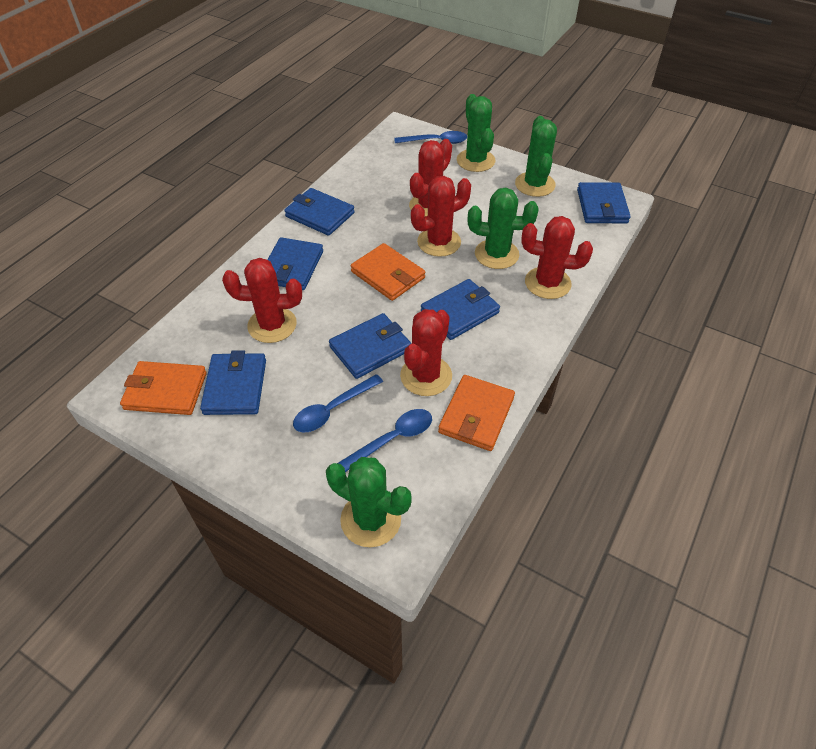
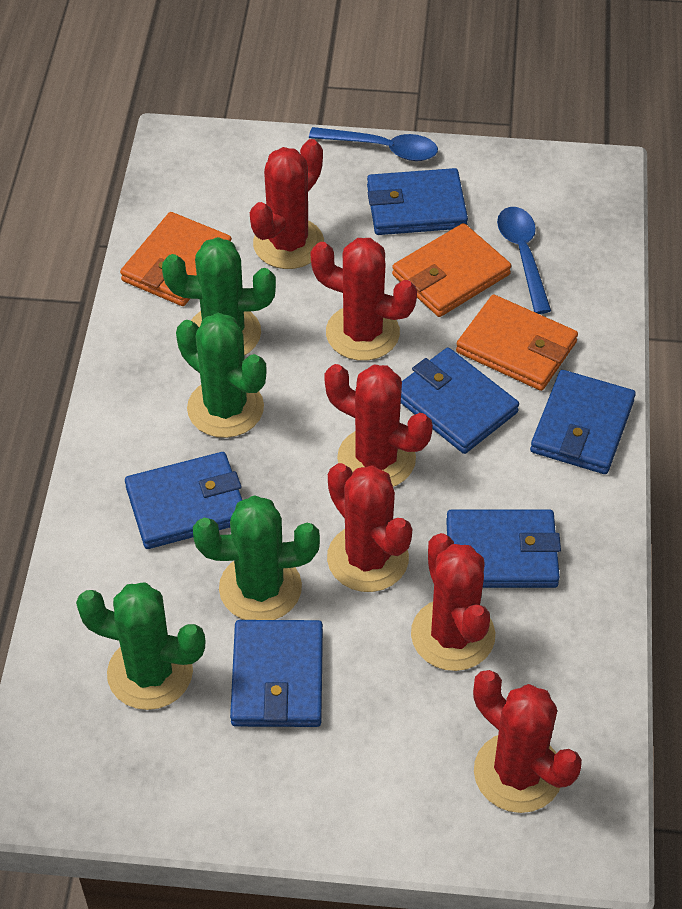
blue spoon: 3 -> 2
red cactus: 5 -> 6

